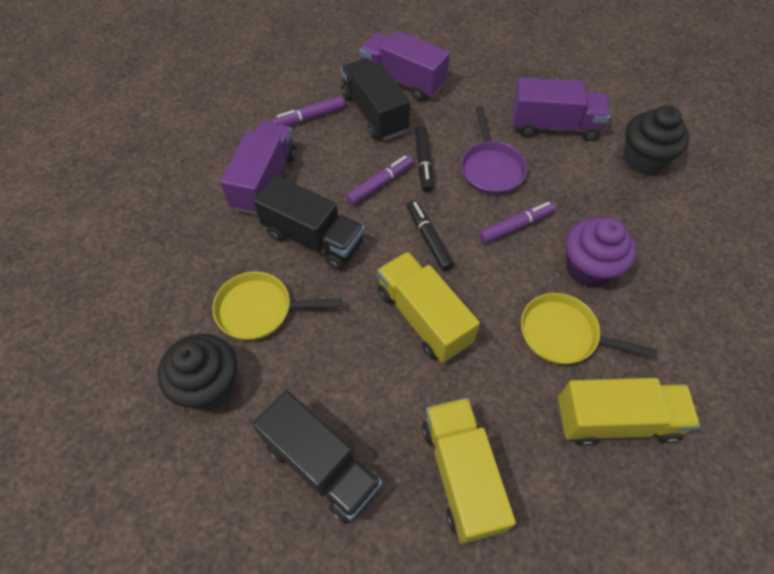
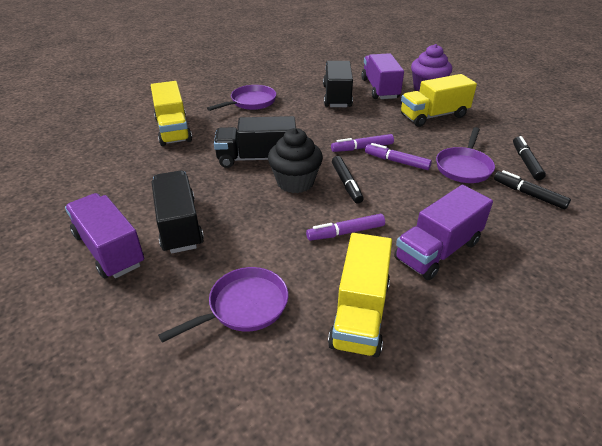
black cupcake: 2 -> 1
black marker: 2 -> 3
purple pan: 1 -> 3
yellow pan: 2 -> 0

